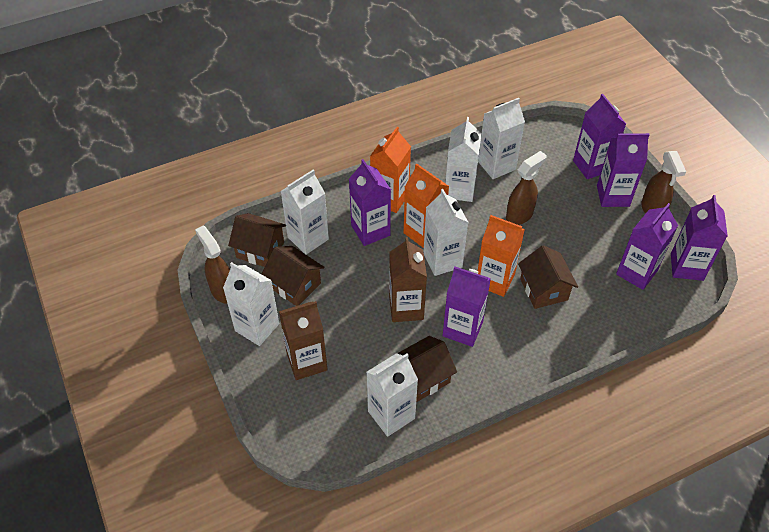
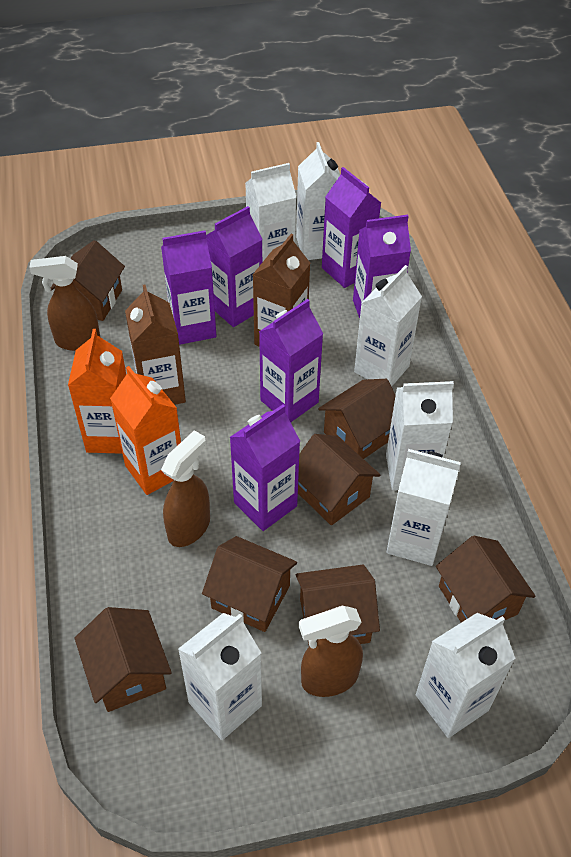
brown house: 4 -> 7
orange carton: 3 -> 2
white carton: 6 -> 7

